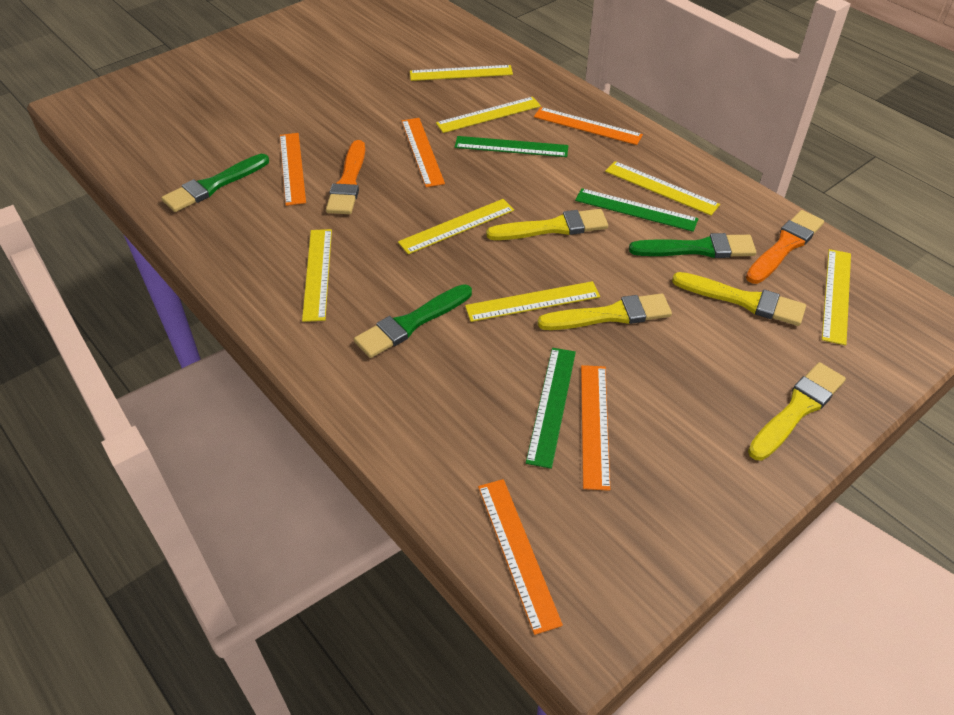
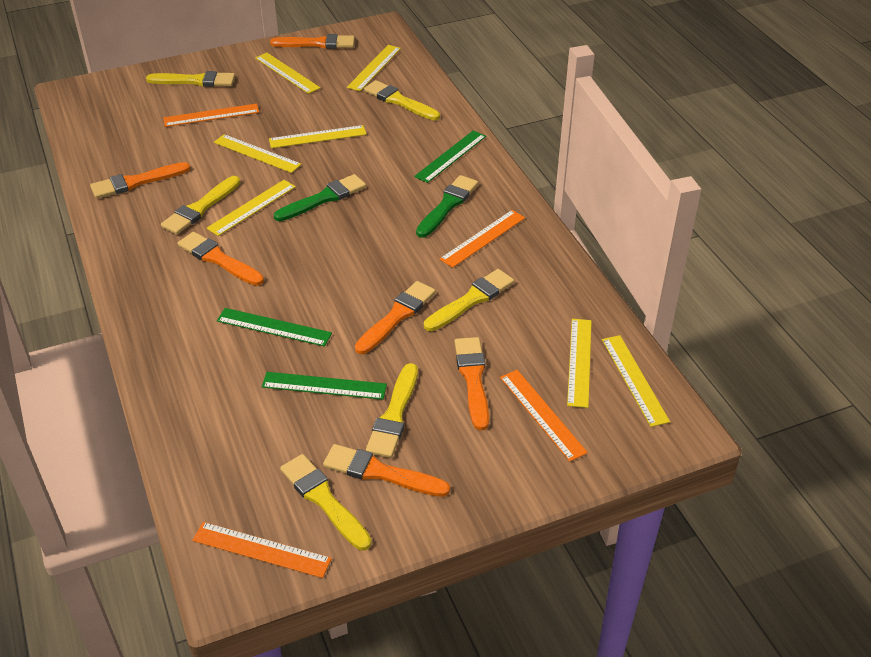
green brush: 3 -> 2
orange brush: 2 -> 6
orange ruler: 5 -> 4
yellow brush: 4 -> 6

